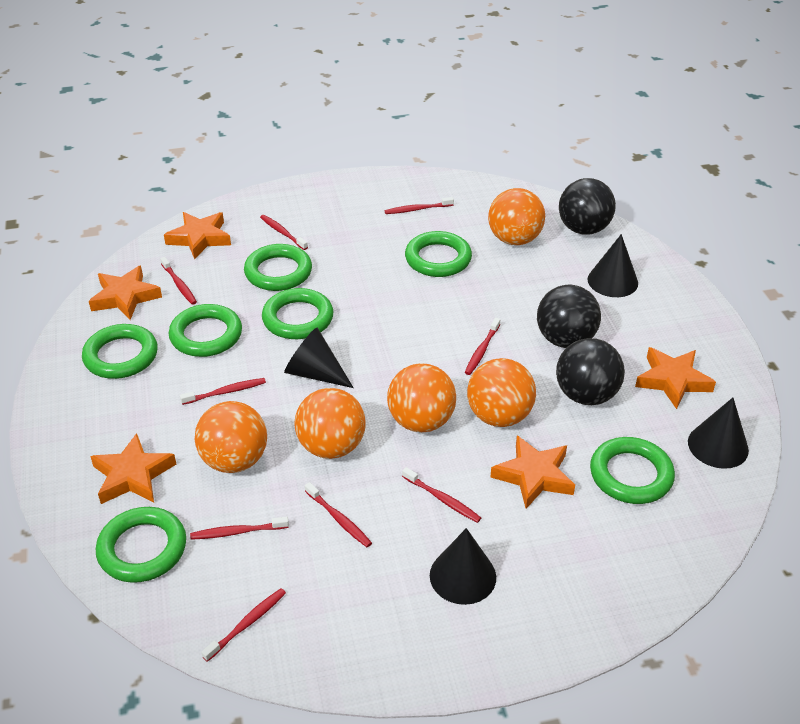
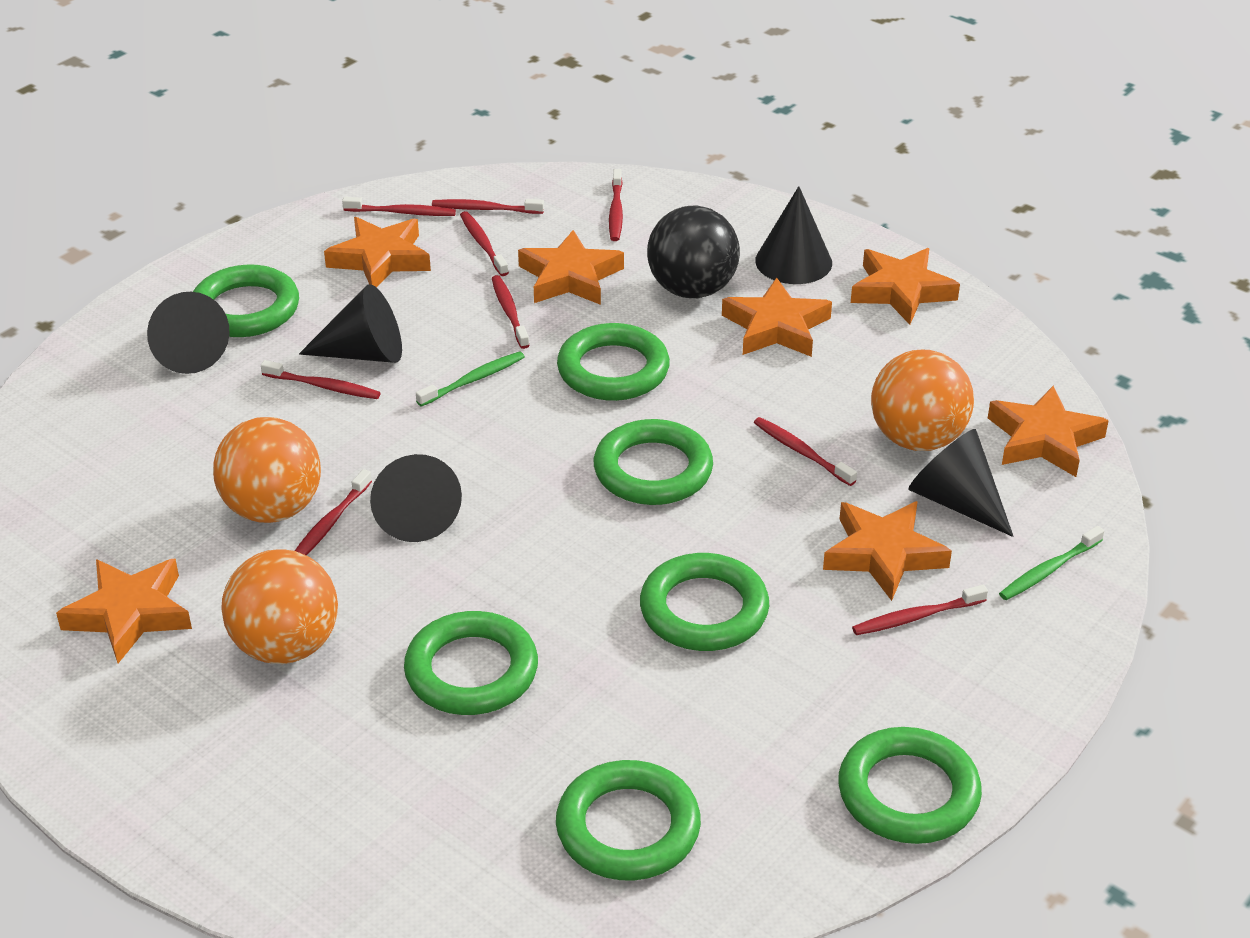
black ball: 3 -> 1
black cone: 4 -> 5
green toothbrush: 0 -> 2
orange ball: 5 -> 3
orange star: 5 -> 7

